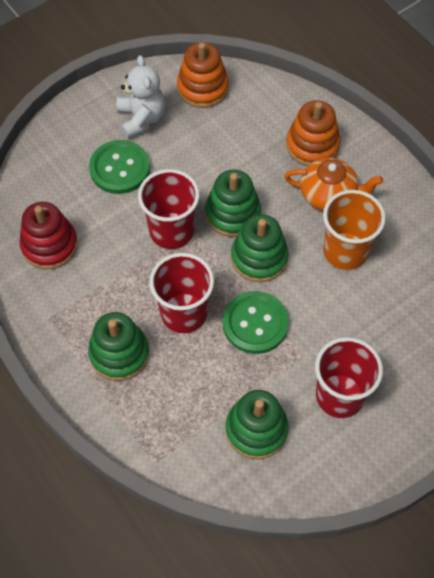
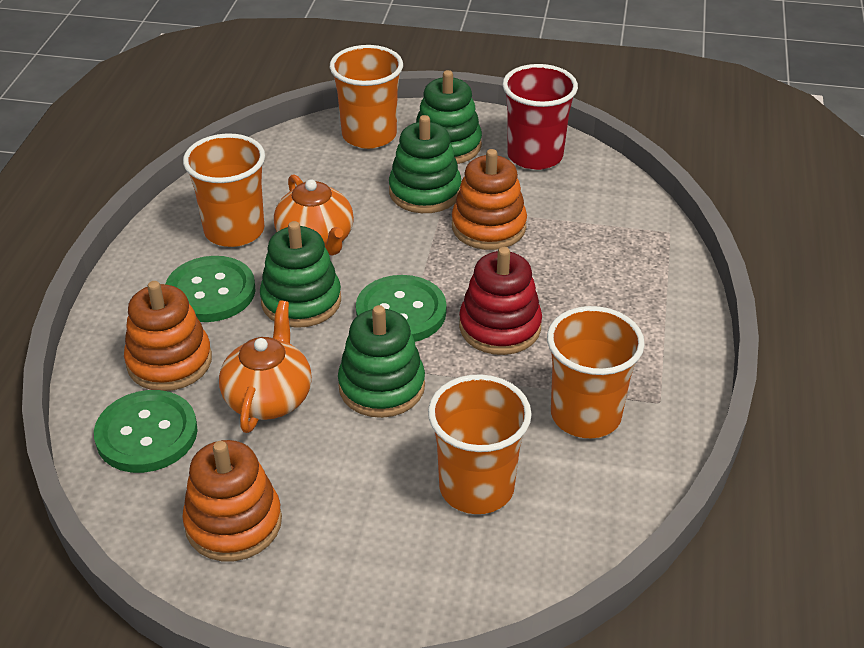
green button: 2 -> 3
orange cup: 1 -> 4
orange stacking toy: 2 -> 3
orange teapot: 1 -> 2
red cup: 3 -> 1
white teddy bear: 1 -> 0

